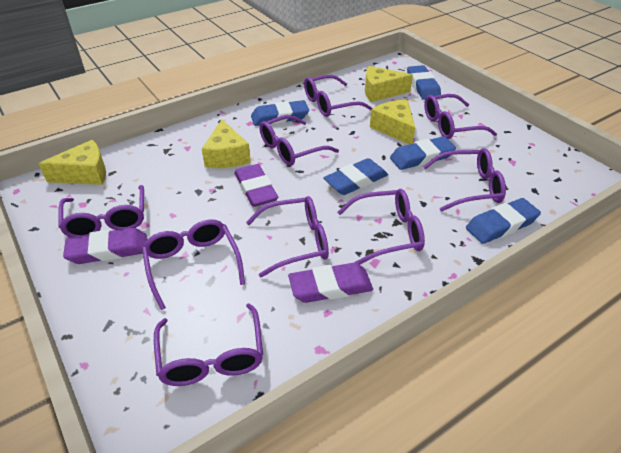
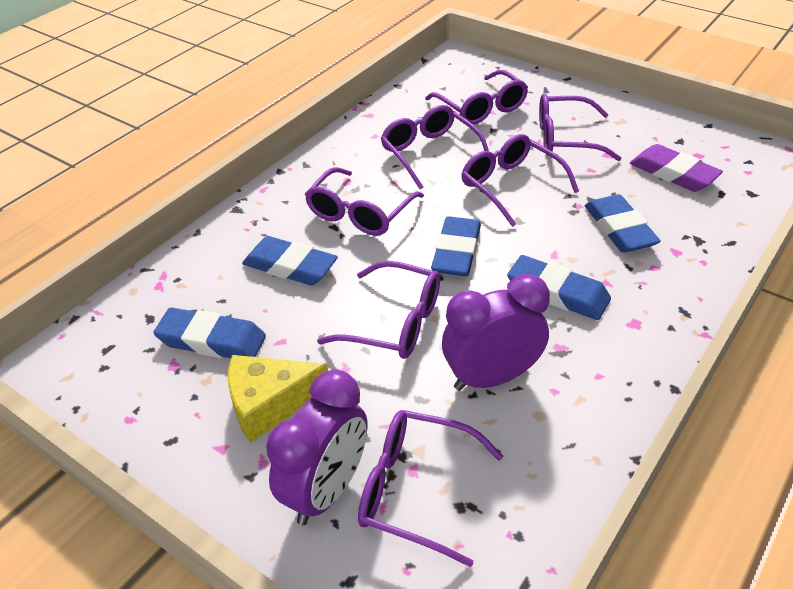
purple clock: 0 -> 2
purple eraser: 3 -> 1
purple glasses: 9 -> 7
yellow cheese: 4 -> 1

